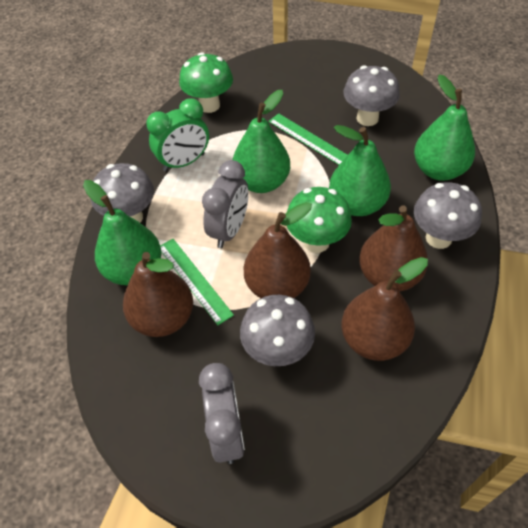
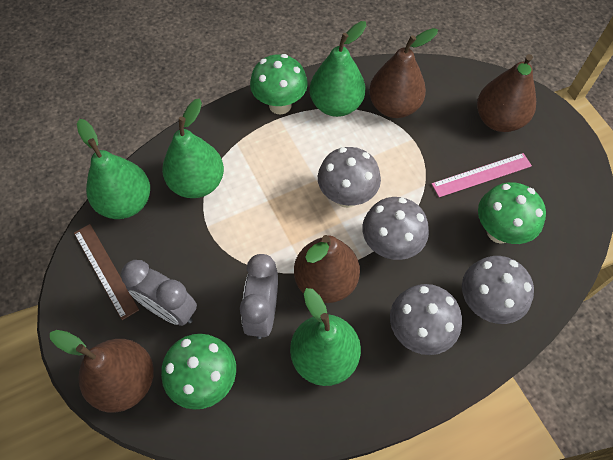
brown ruler: 0 -> 1
green clock: 1 -> 0
green mushroom: 2 -> 3
green ruler: 2 -> 0
pink ruler: 0 -> 1

